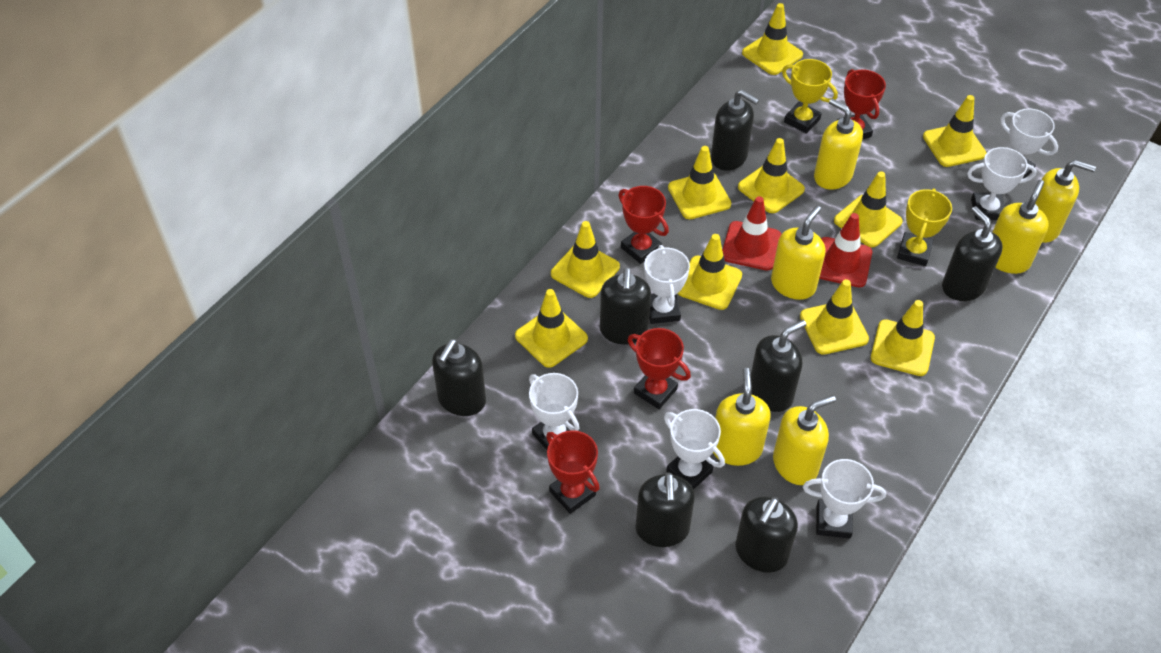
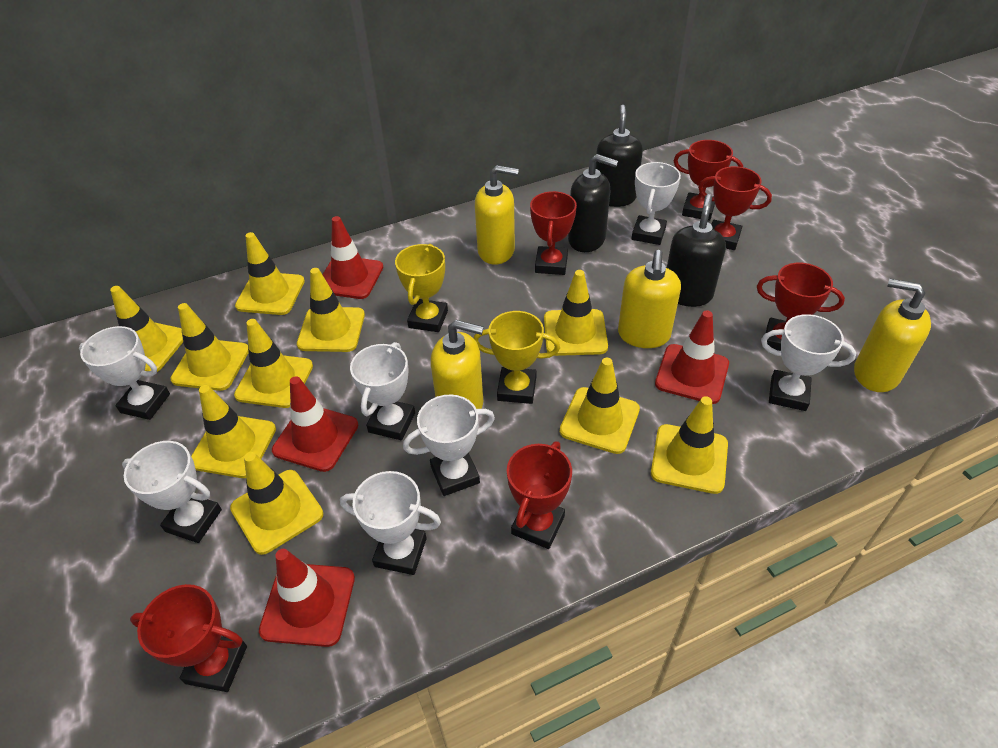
black soap dispenser: 7 -> 3
red traffic cone: 2 -> 4
red trophy: 4 -> 6
white trophy: 6 -> 7
yellow soap dispenser: 6 -> 4

